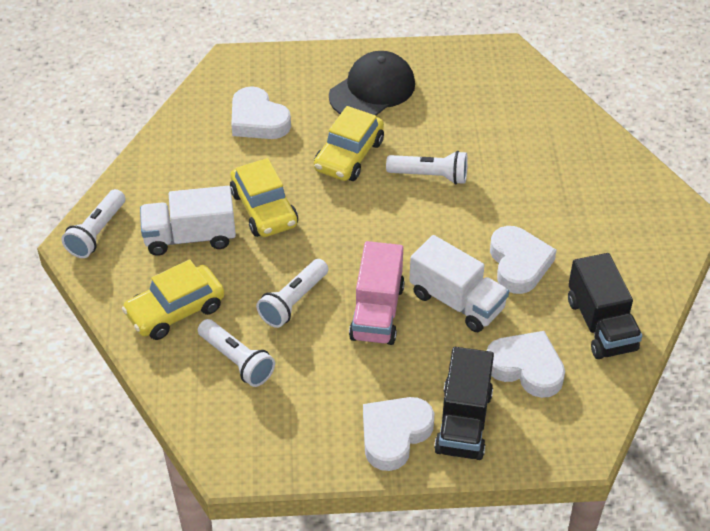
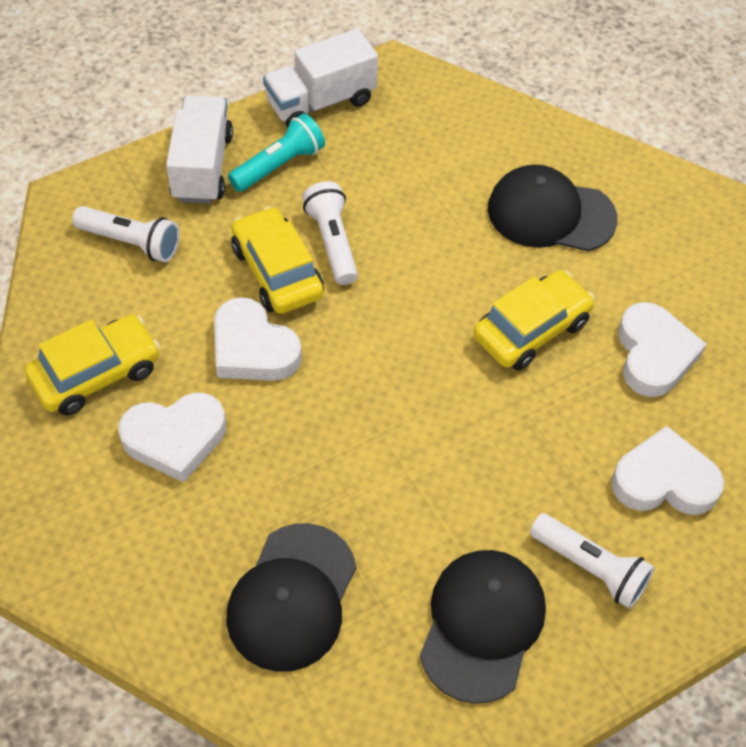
black cap: 1 -> 3
black truck: 2 -> 0
pink truck: 1 -> 0
turquoise flashlight: 0 -> 1
white flashlight: 4 -> 3

